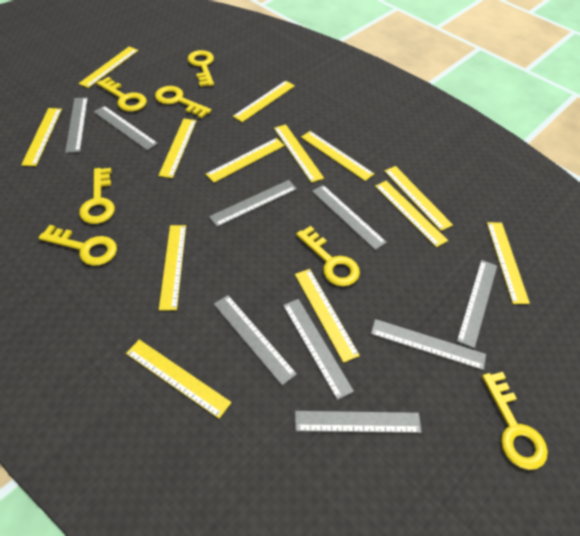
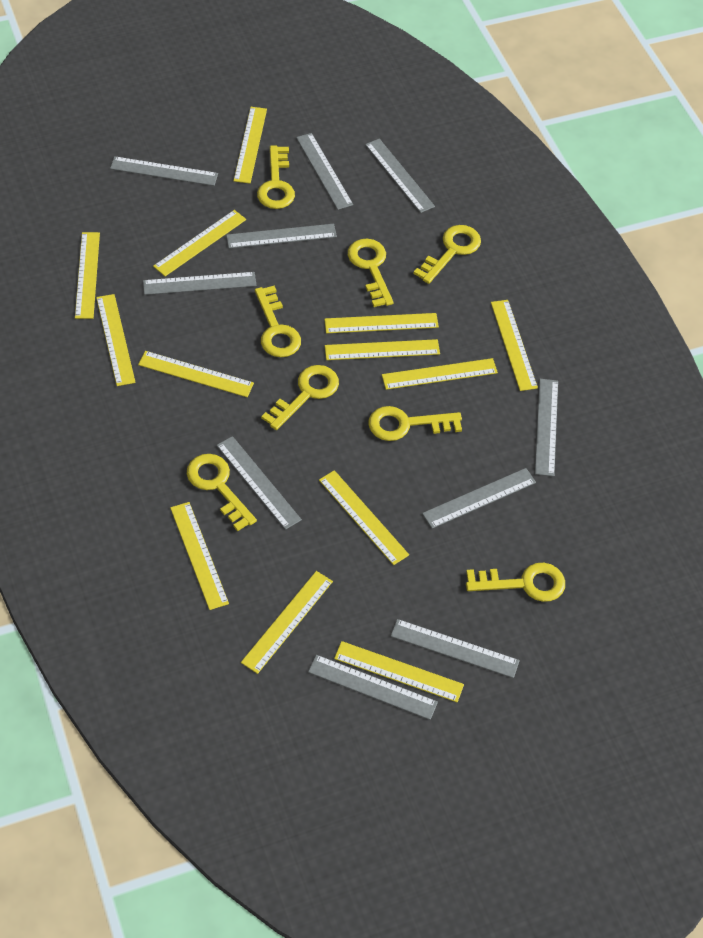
grey ruler: 9 -> 10
yellow key: 7 -> 8

